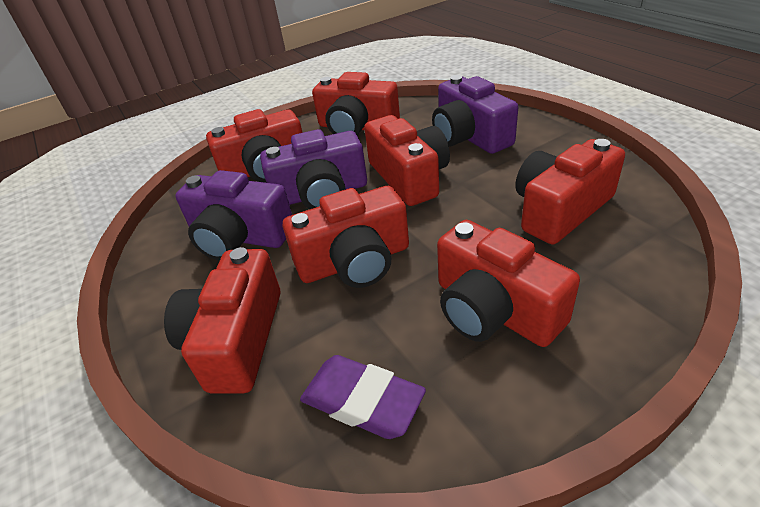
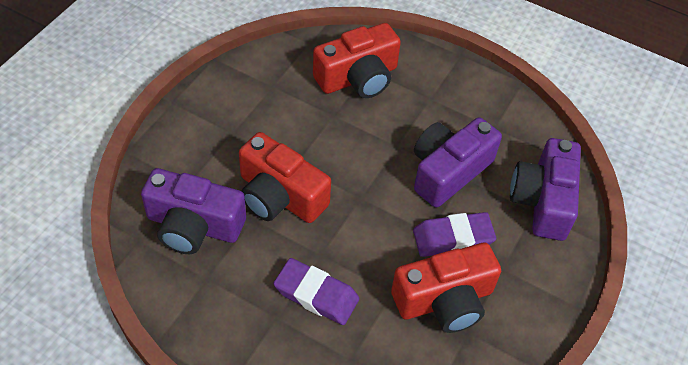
purple eraser: 1 -> 2
red camera: 7 -> 3

